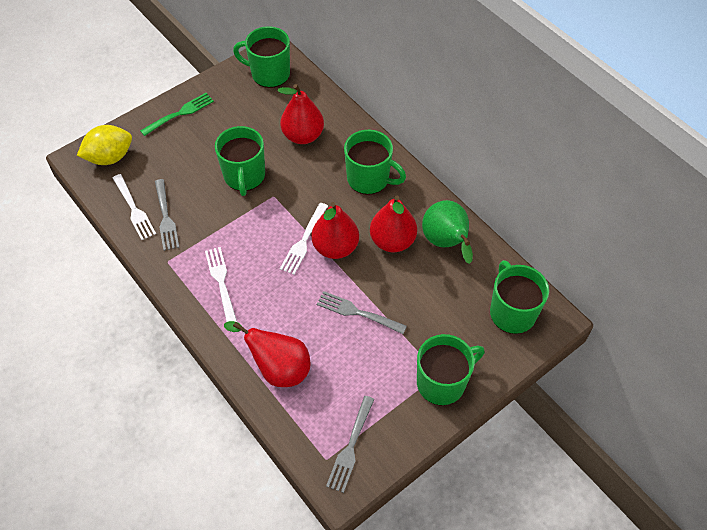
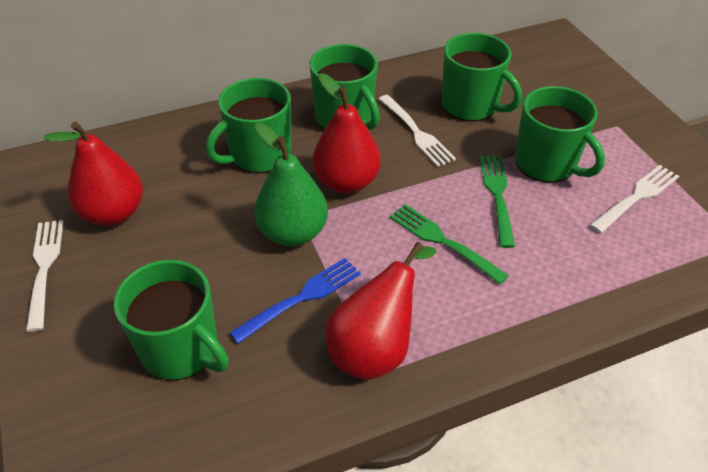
blue fork: 0 -> 1
green fork: 1 -> 2
grey fork: 3 -> 0
red pear: 4 -> 3
yellow lemon: 1 -> 0

